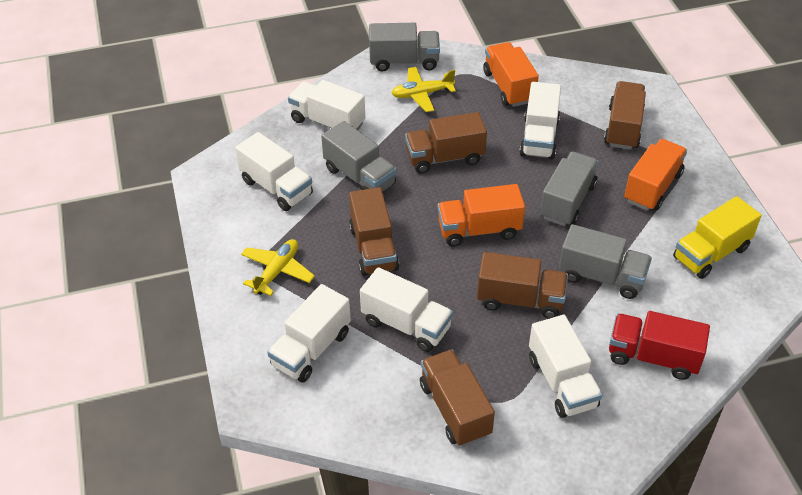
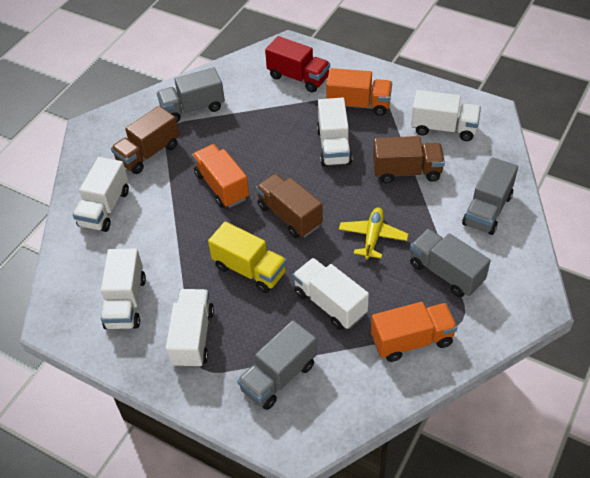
brown truck: 5 -> 3
yellow plane: 2 -> 1

